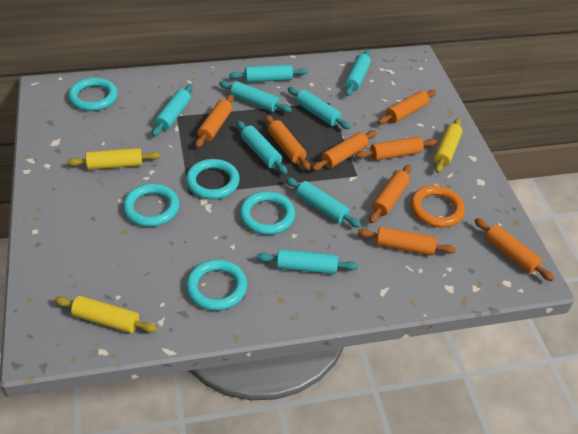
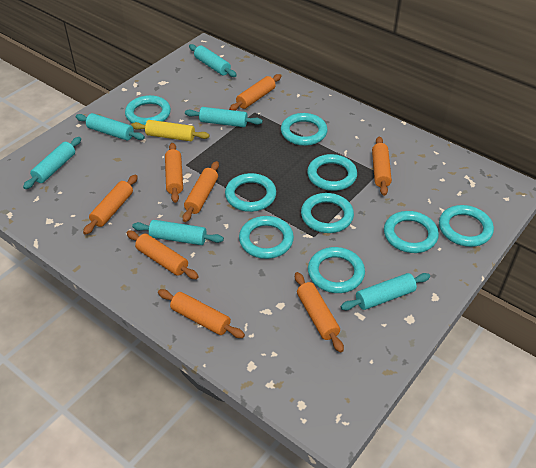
orange ring: 1 -> 0
turquoise ring: 5 -> 9
turquoise rolling pin: 8 -> 6
yellow rolling pin: 3 -> 1

